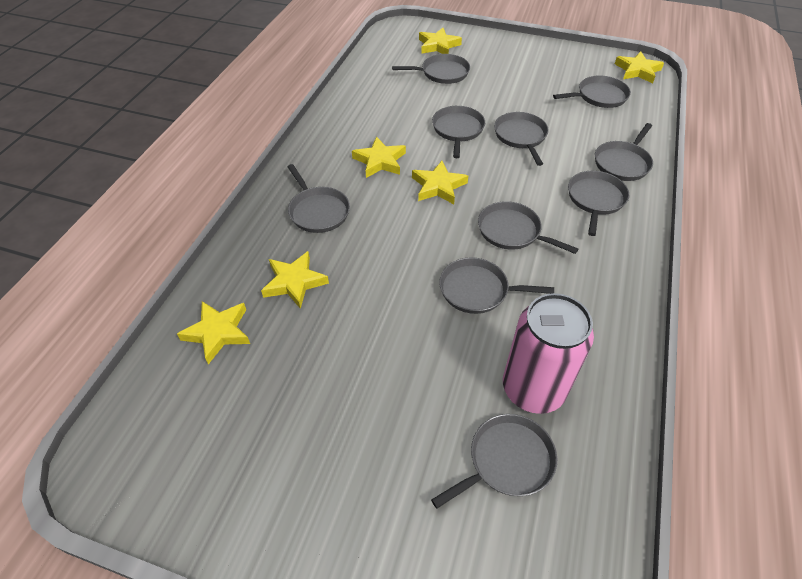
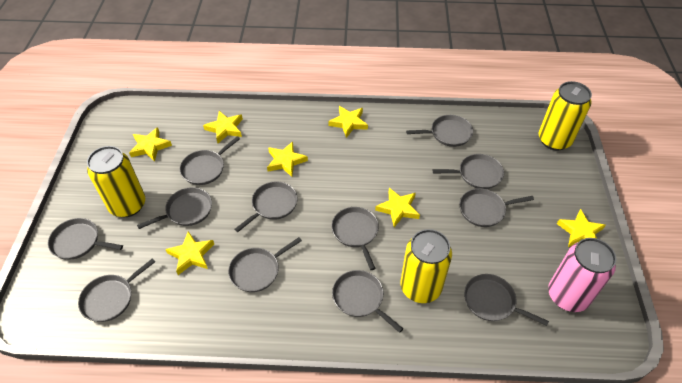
grey pan: 10 -> 12
yellow can: 0 -> 3
yellow star: 6 -> 7

